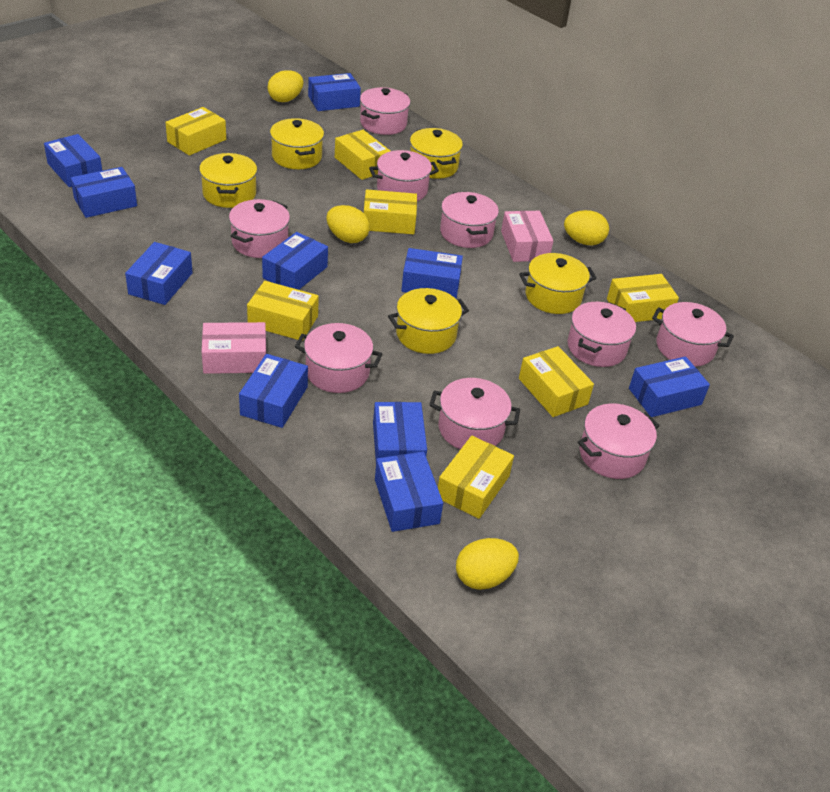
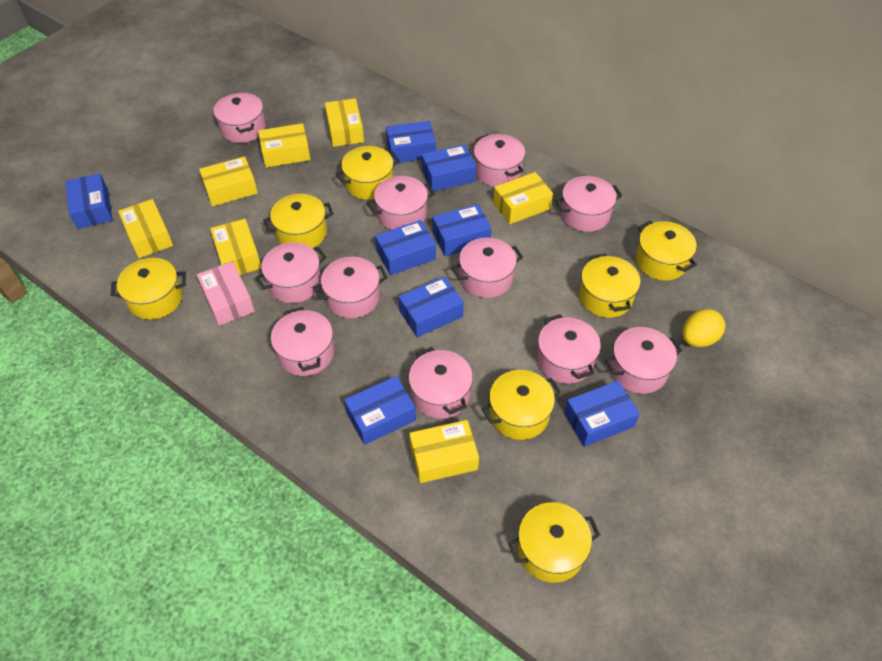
blue box: 10 -> 8
pink box: 2 -> 1
pink pot: 9 -> 11
yellow egg: 4 -> 1
yellow pot: 5 -> 7

